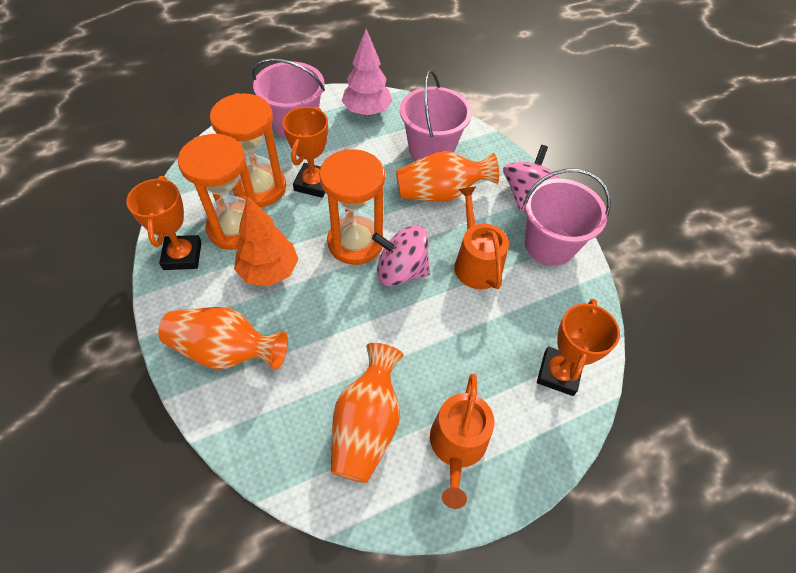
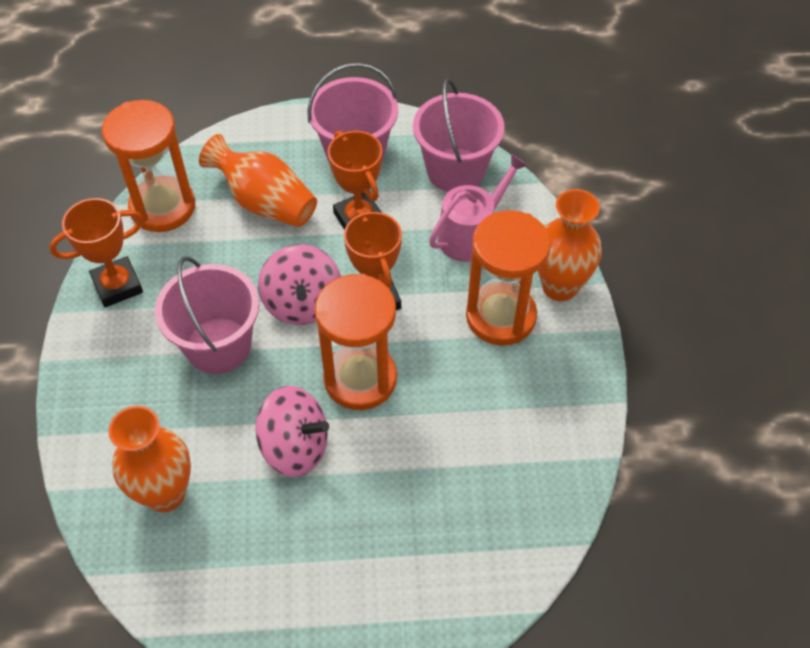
orange tree: 1 -> 0
orange watering can: 2 -> 0
pink tree: 1 -> 0
pink watering can: 0 -> 1

